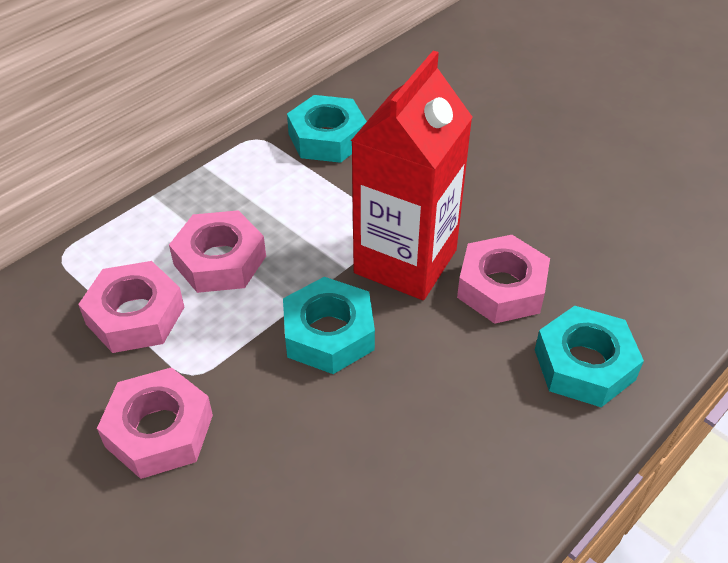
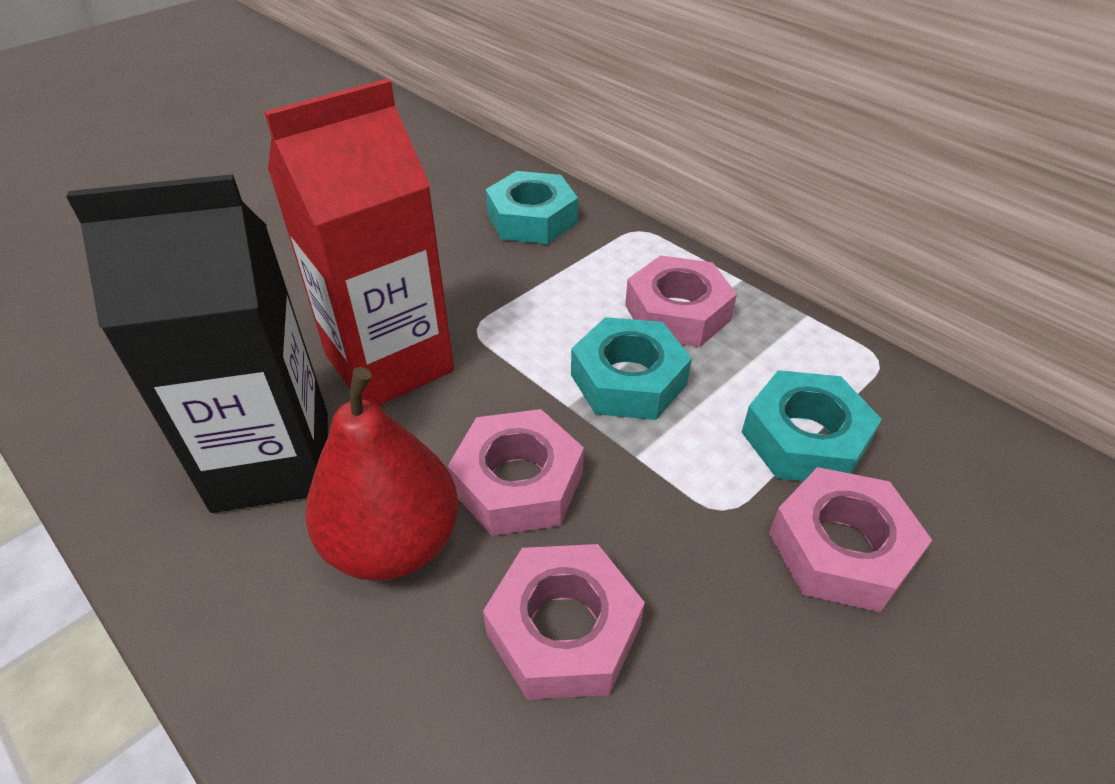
black carton: 0 -> 1
red pear: 0 -> 1

